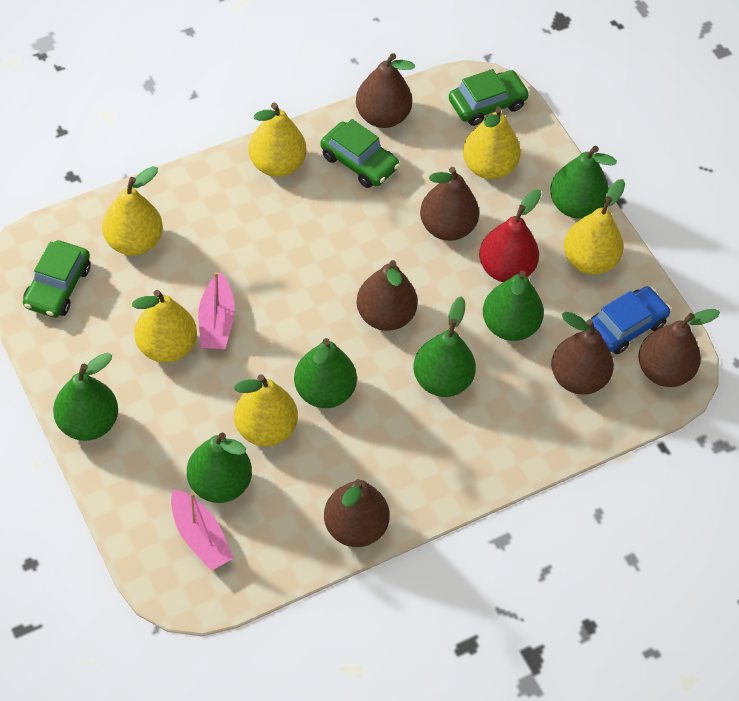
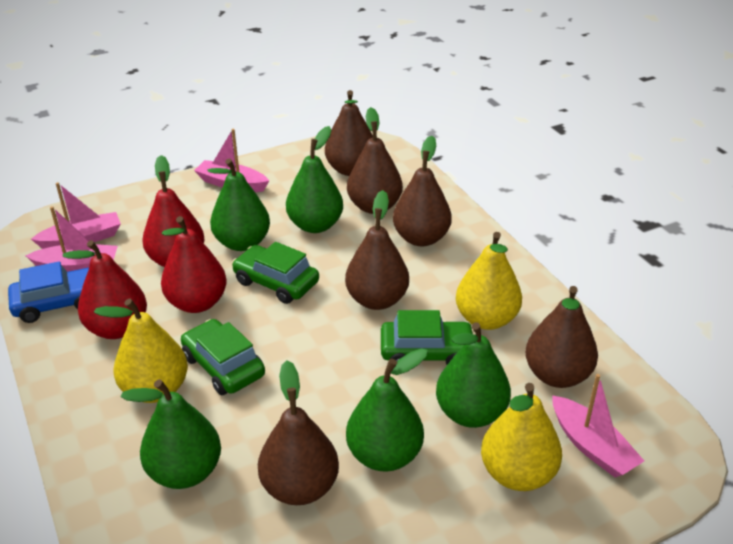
green pear: 6 -> 5
pink boat: 2 -> 4
red pear: 1 -> 3
yellow pear: 6 -> 3

